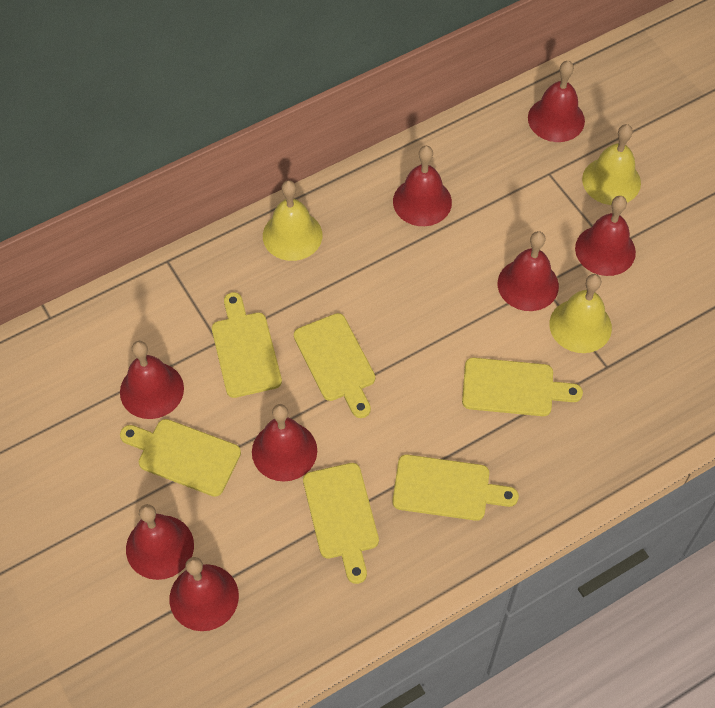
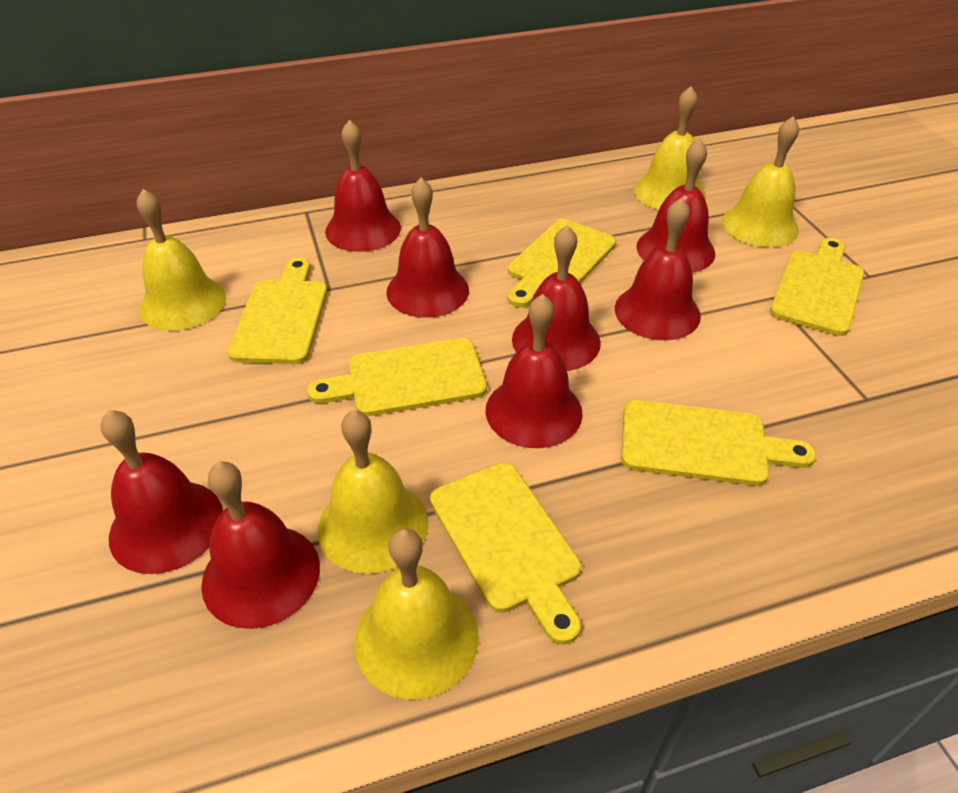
yellow bell: 3 -> 5

